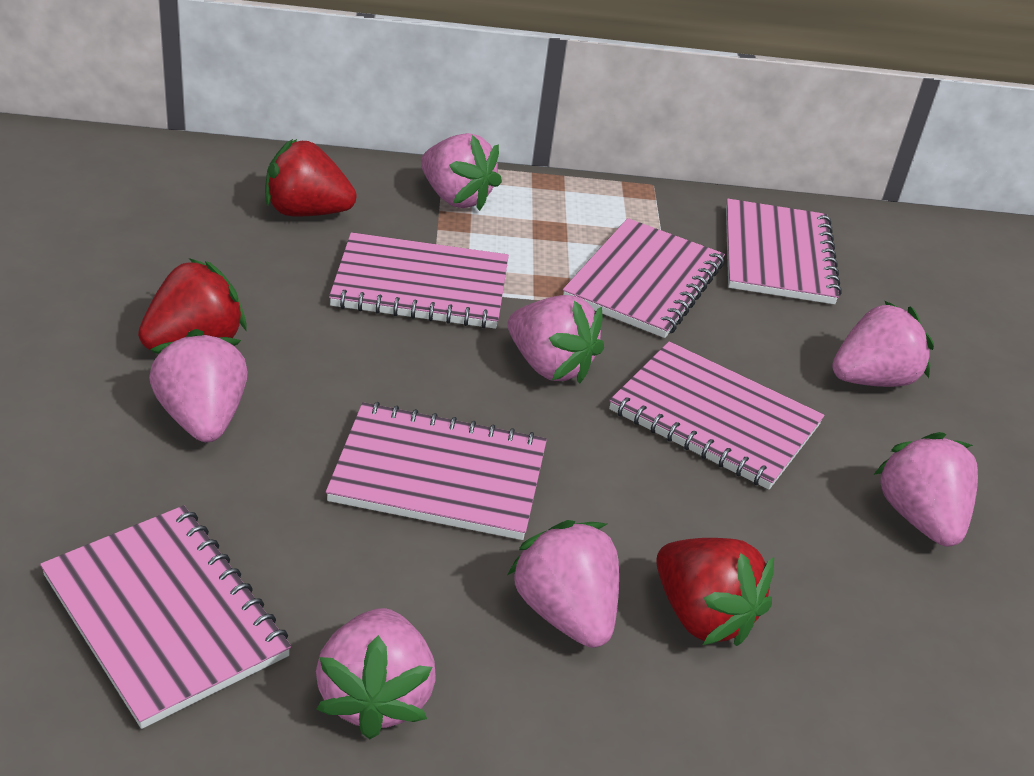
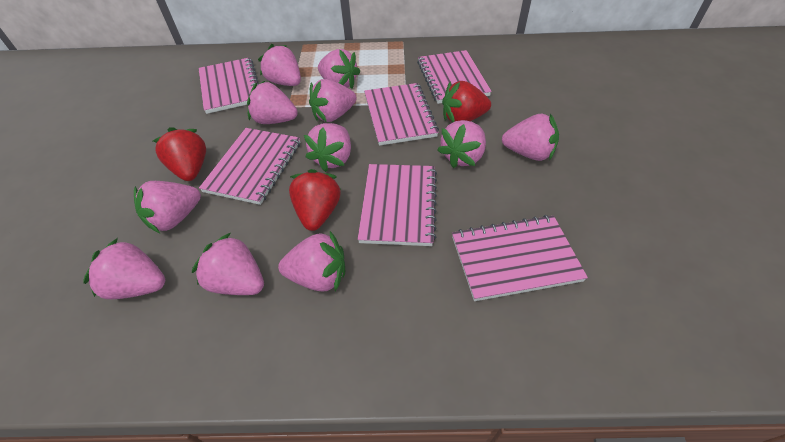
pink strawberry: 7 -> 11

